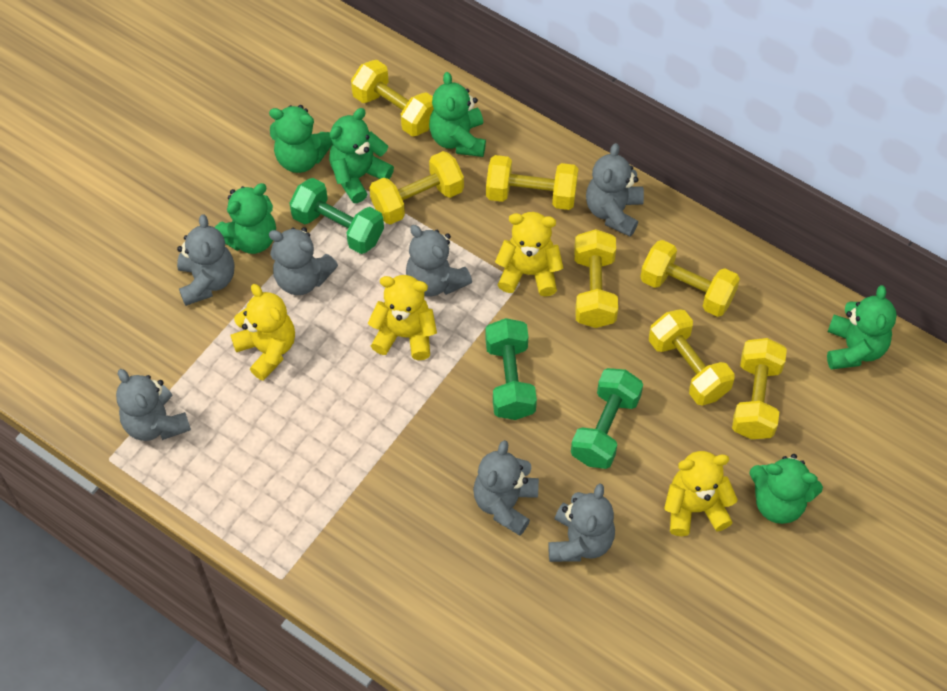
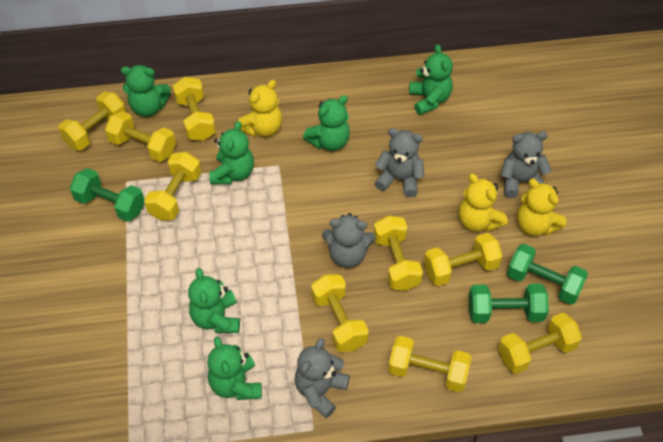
grey teddy bear: 7 -> 4
yellow dumbbell: 7 -> 9
yellow teddy bear: 4 -> 3

